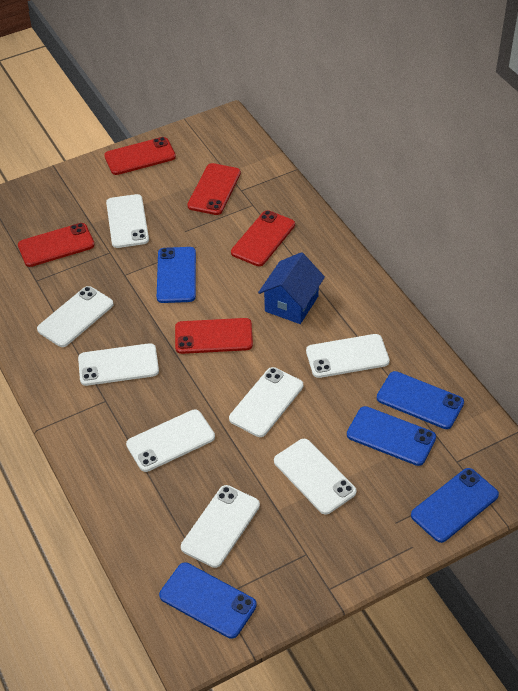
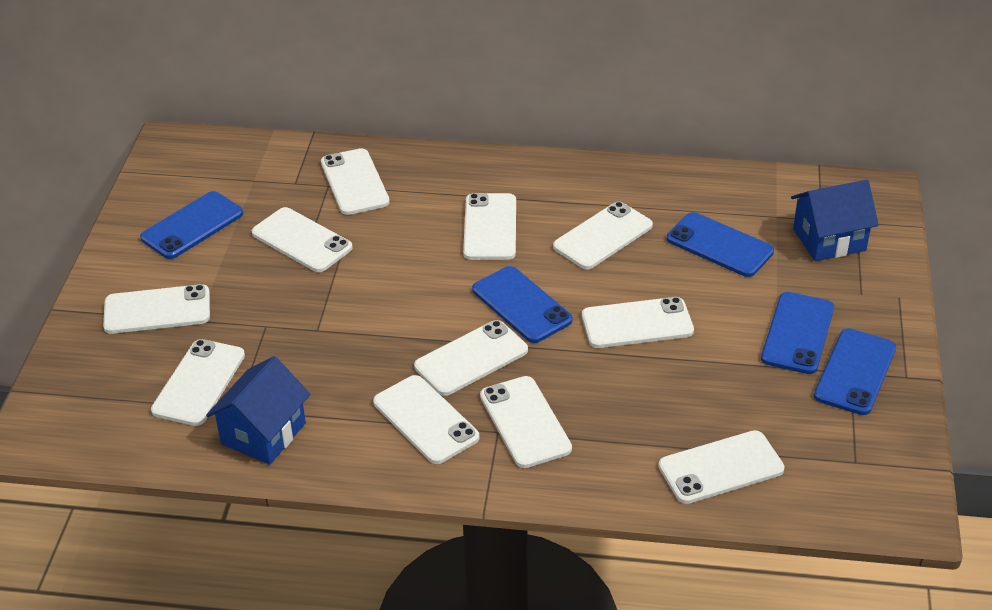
blue house: 1 -> 2
red phone: 5 -> 0
white phone: 8 -> 11

